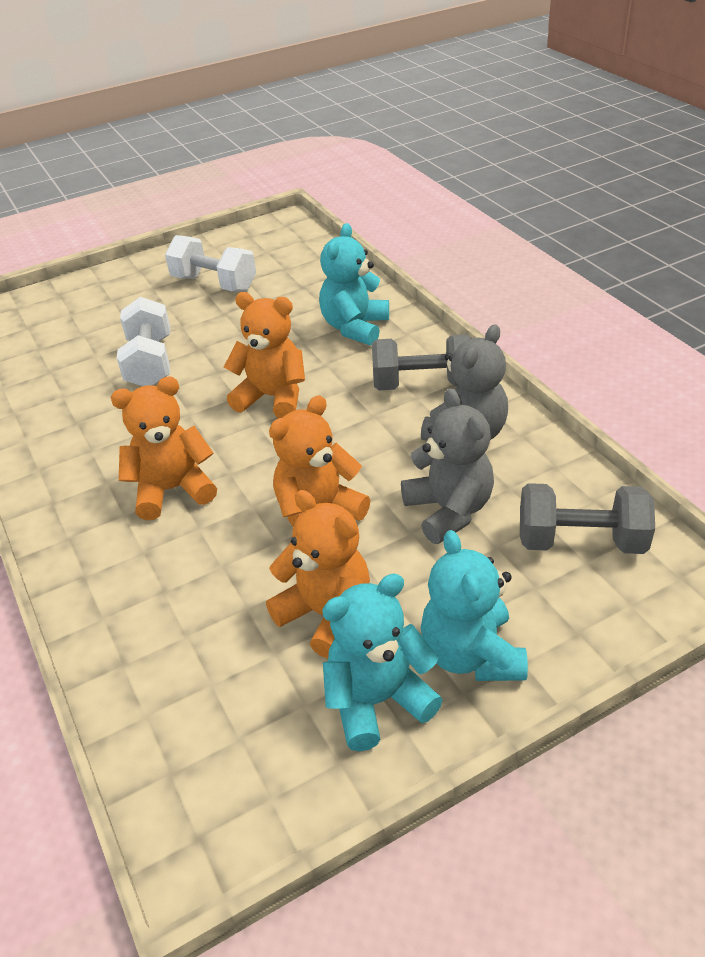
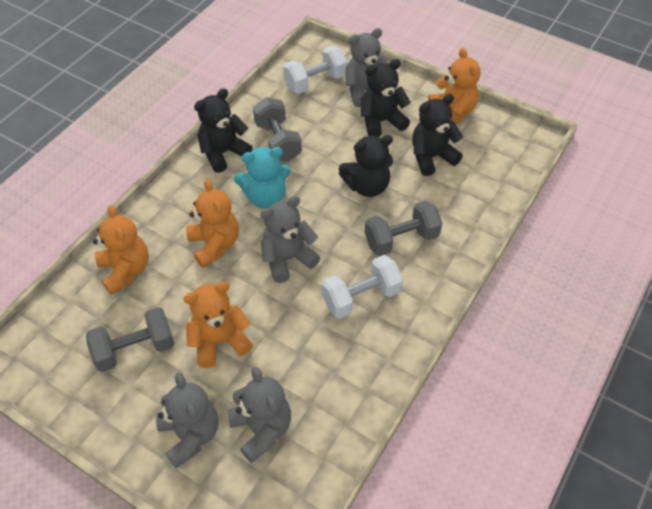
black teddy bear: 0 -> 4
grey dumbbell: 2 -> 3
grey teddy bear: 2 -> 4
turquoise teddy bear: 3 -> 1

